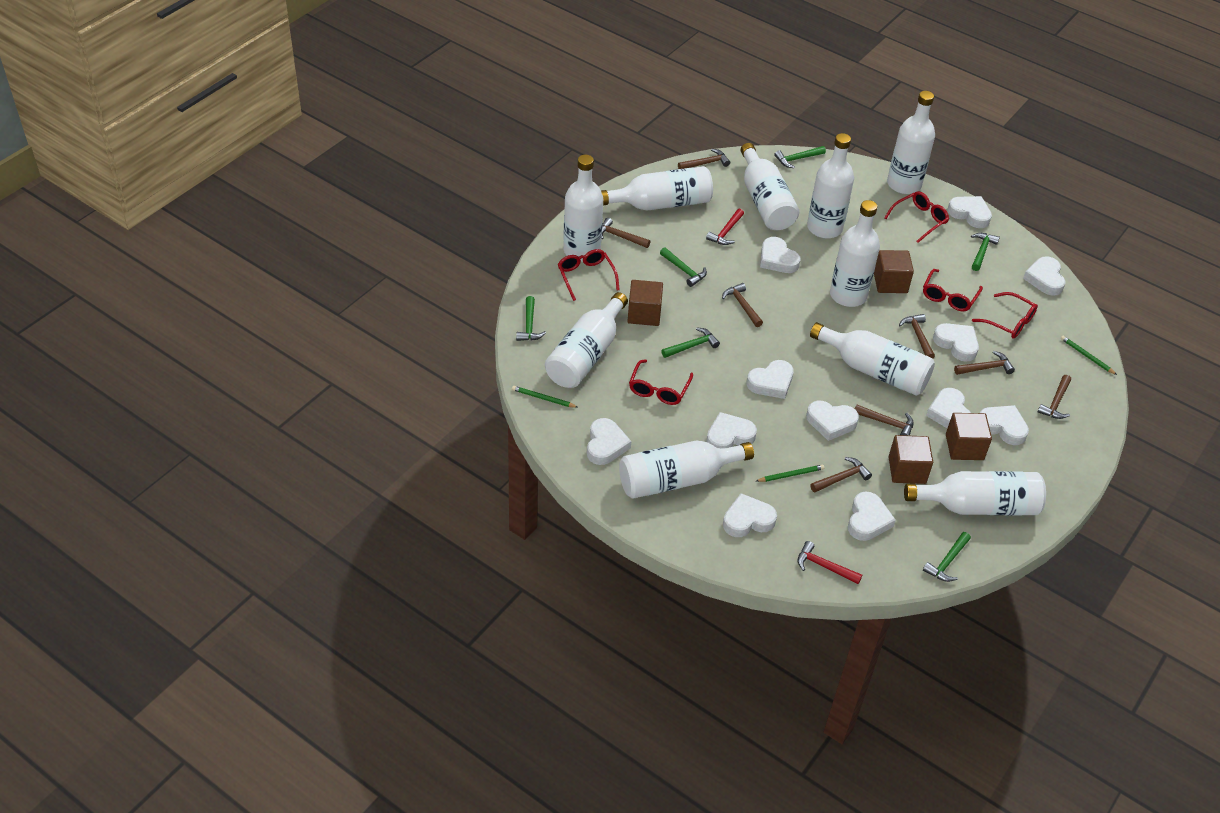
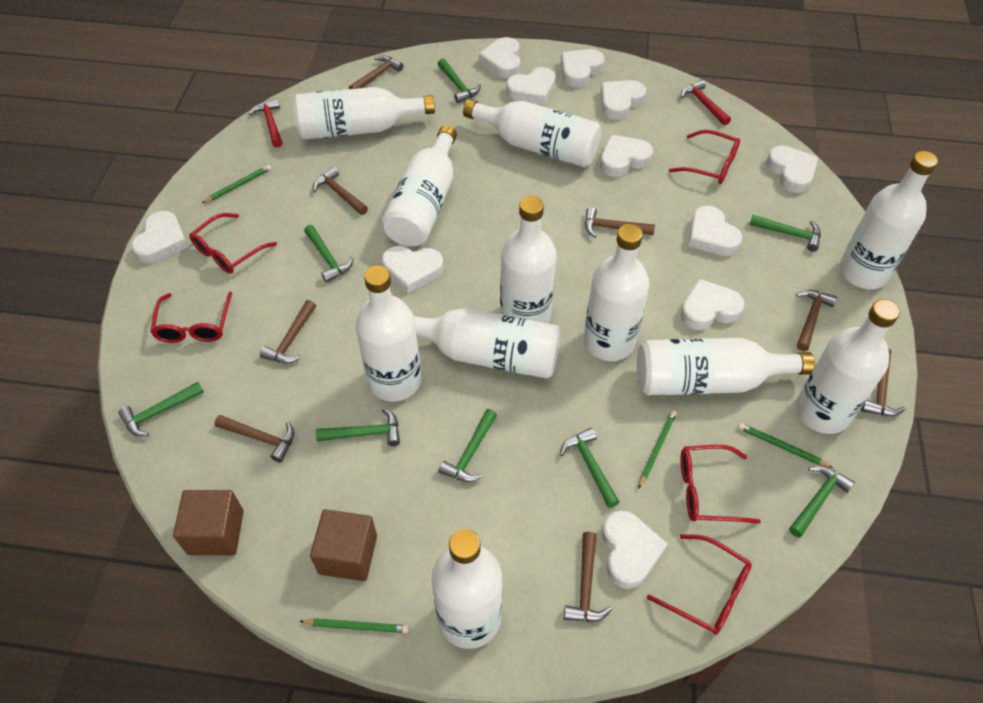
brown cube: 4 -> 2
green hammer: 6 -> 8
green pencil: 3 -> 4
white bottle: 10 -> 11
white heart: 12 -> 11

